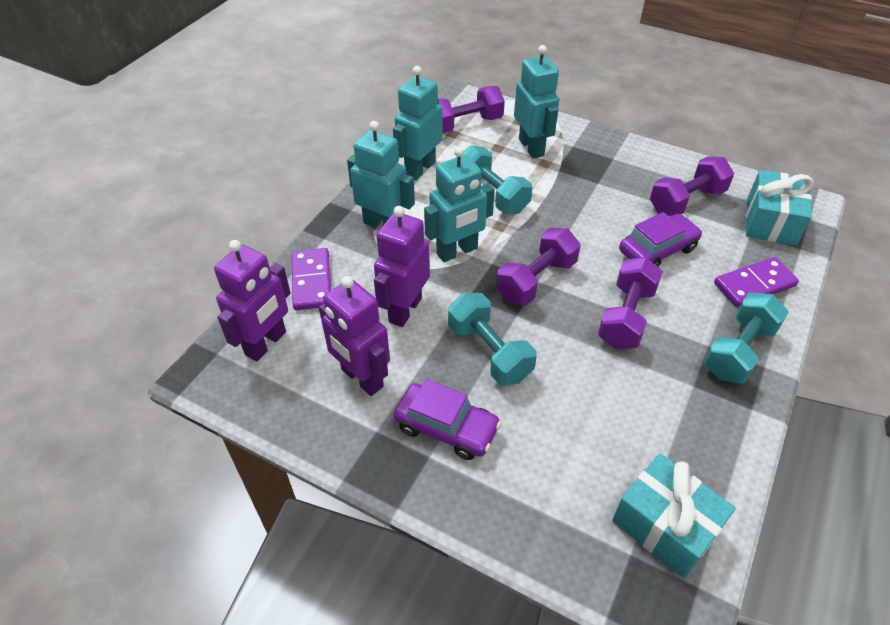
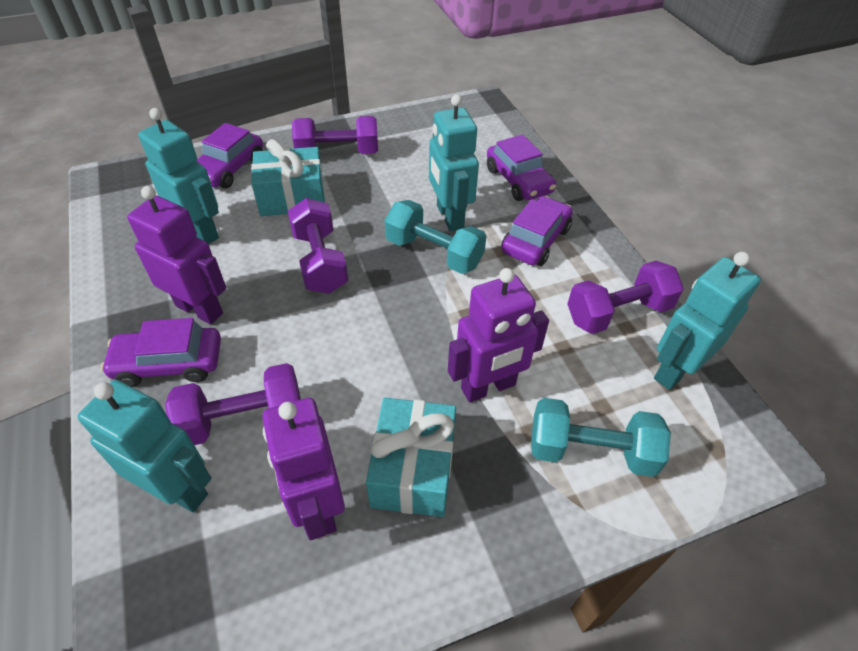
purple car: 2 -> 4
purple domino: 2 -> 0
turquoise dumbbell: 3 -> 2

